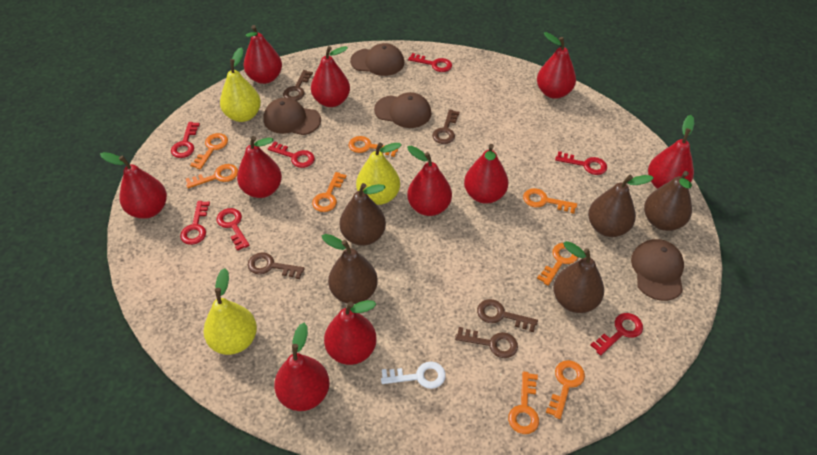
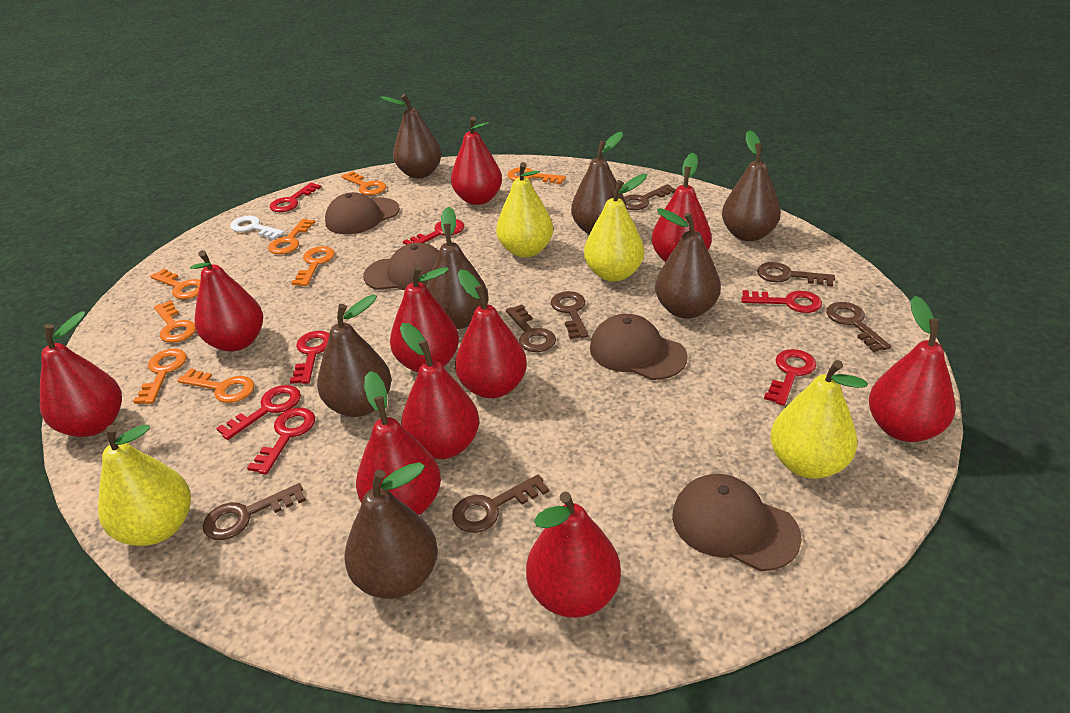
brown key: 5 -> 7
brown pear: 5 -> 7
yellow pear: 3 -> 4

